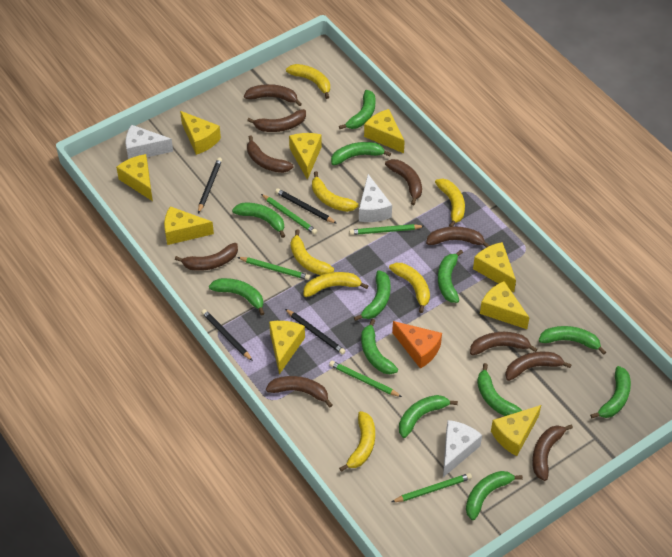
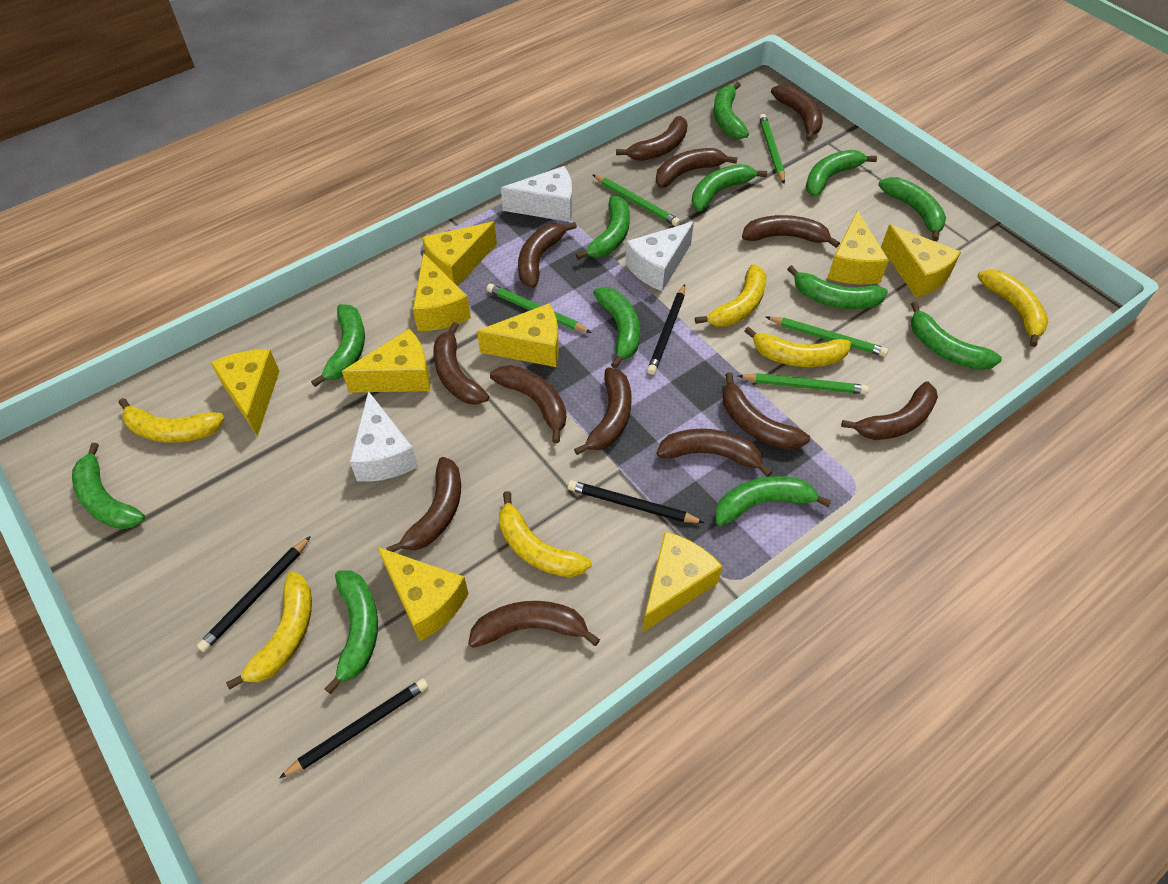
brown banana: 10 -> 13
orange cheese: 1 -> 0
yellow banana: 7 -> 6

